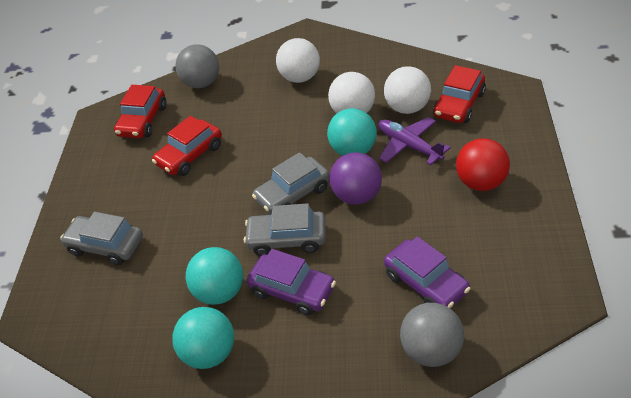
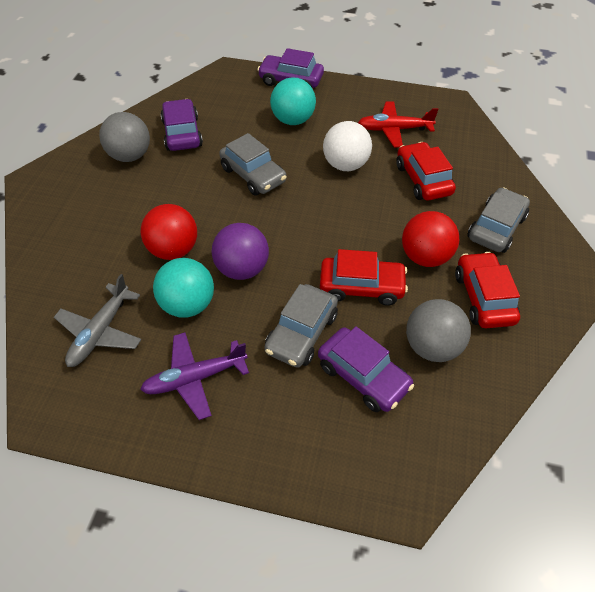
grey plane: 0 -> 1
purple car: 2 -> 3
red ball: 1 -> 2
red plane: 0 -> 1
turquoise ball: 3 -> 2
white ball: 3 -> 1

